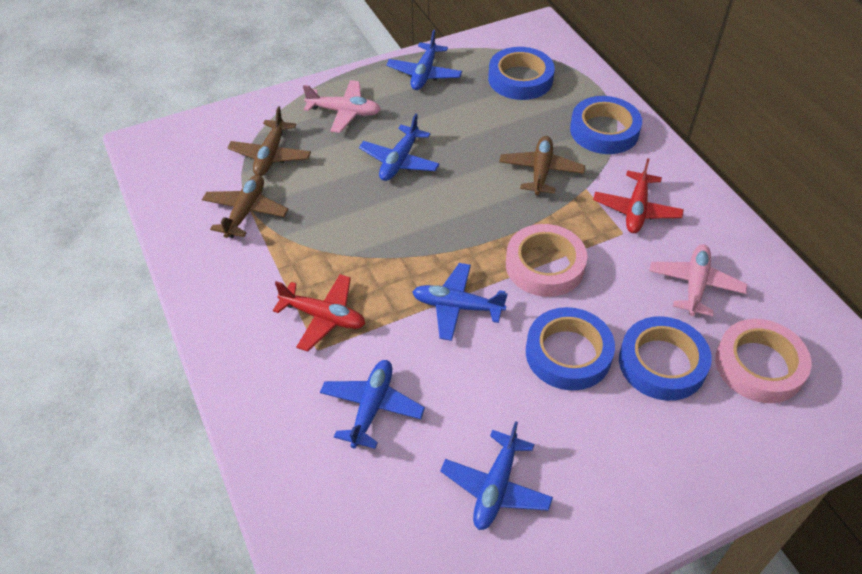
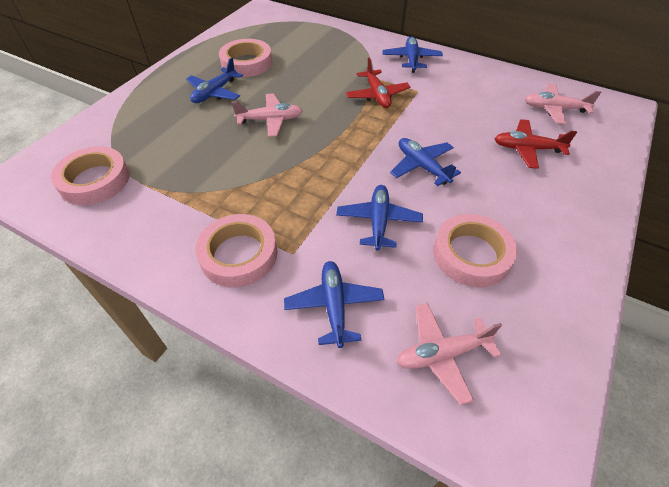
blue tape: 4 -> 0
brown plane: 3 -> 0
pink plane: 2 -> 3
pink tape: 2 -> 4

